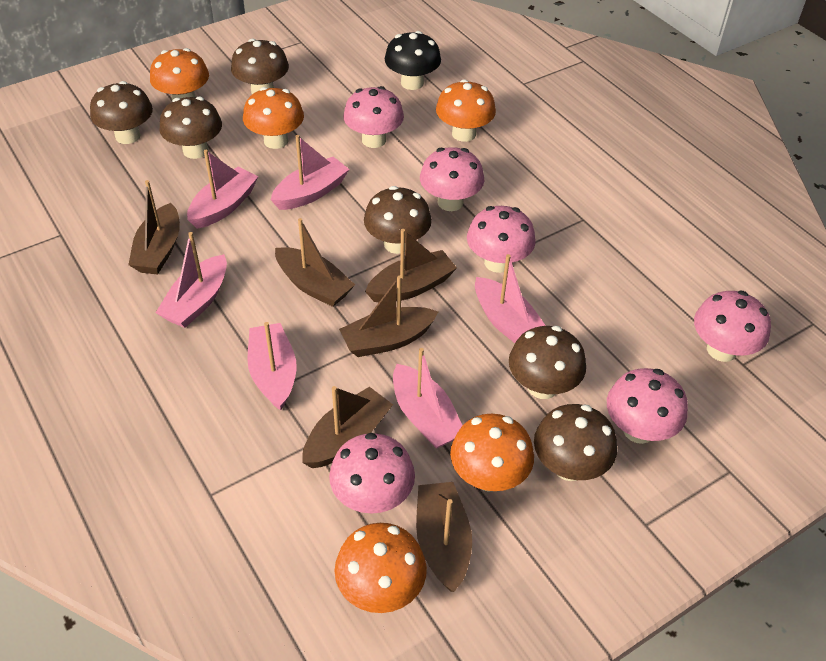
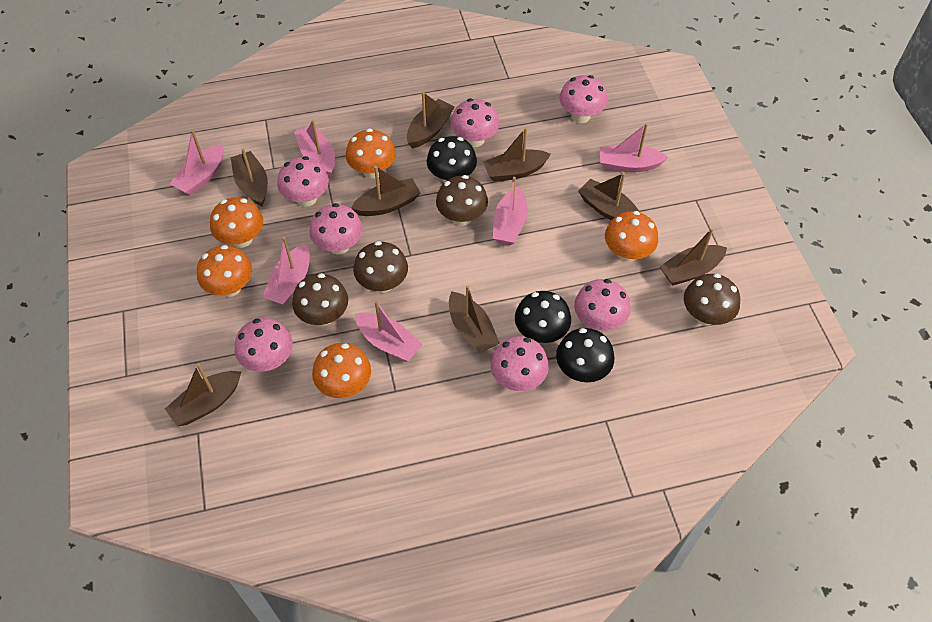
black mushroom: 1 -> 3
brown boat: 6 -> 8
brown mushroom: 6 -> 4
pink mushroom: 6 -> 7

